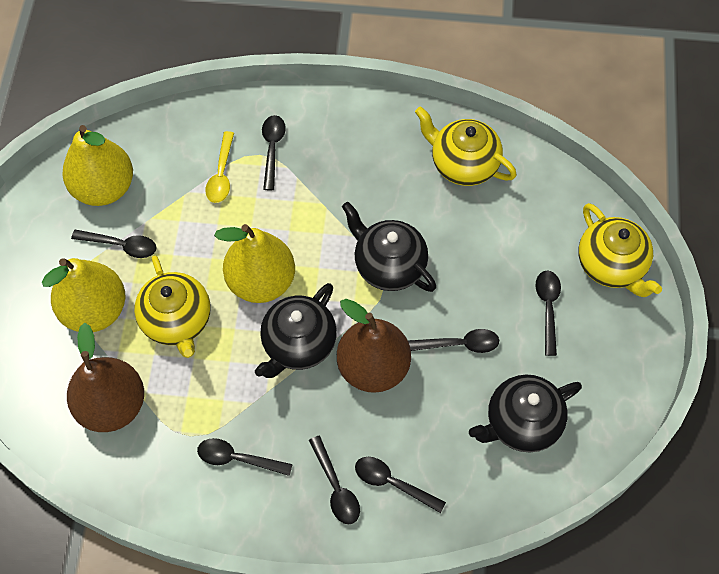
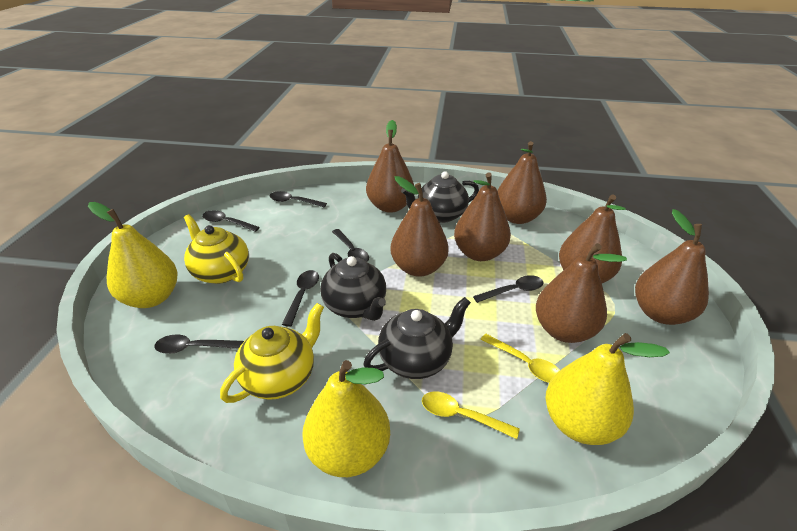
black spoon: 7 -> 6
brown pear: 2 -> 7
yellow spoon: 1 -> 2
yellow teapot: 3 -> 2

